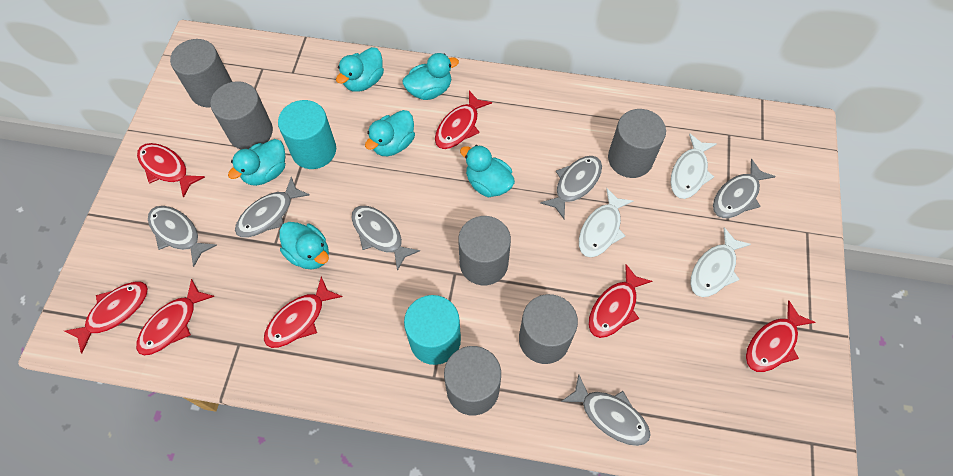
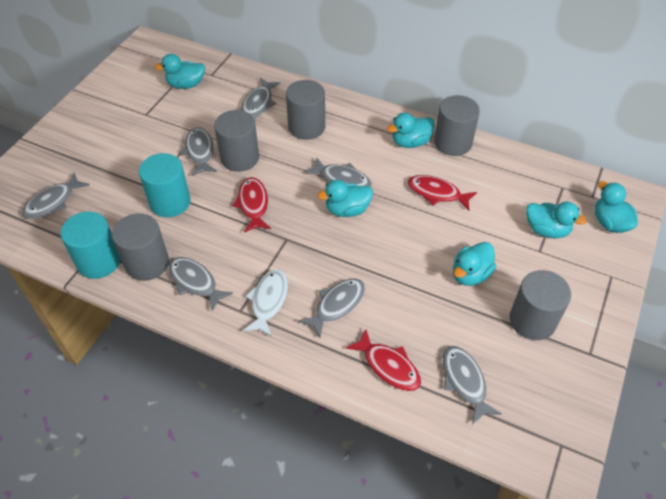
grey cylinder: 6 -> 5
grey fish: 6 -> 7
red fish: 7 -> 3
white fish: 3 -> 1

